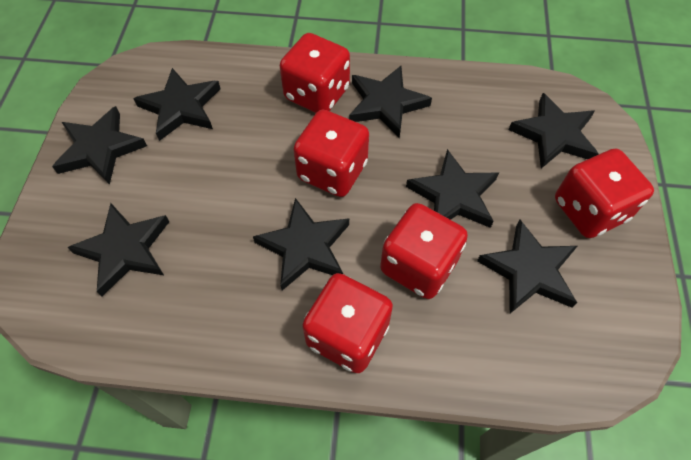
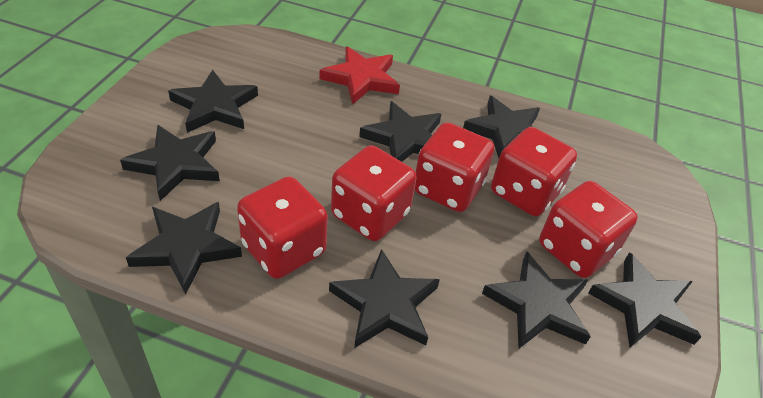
red star: 0 -> 1

